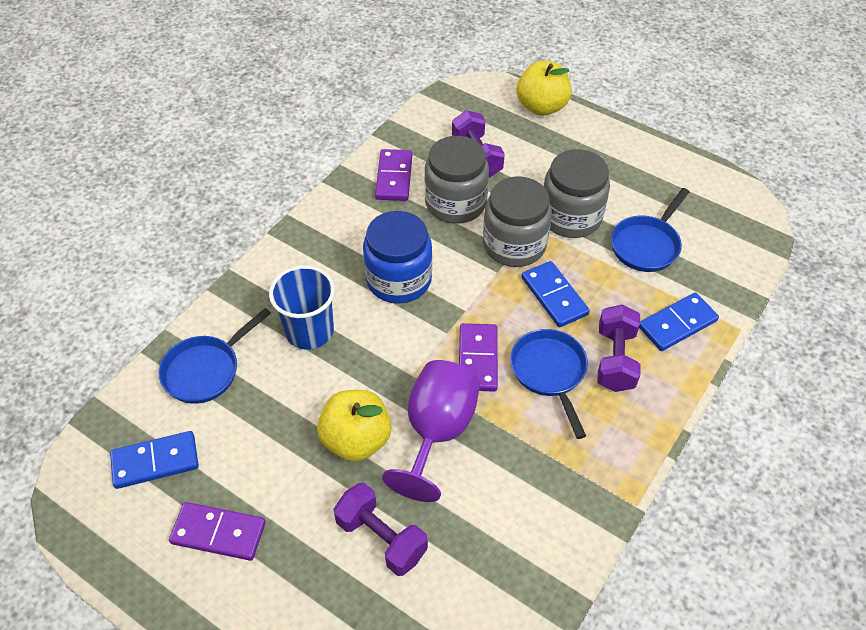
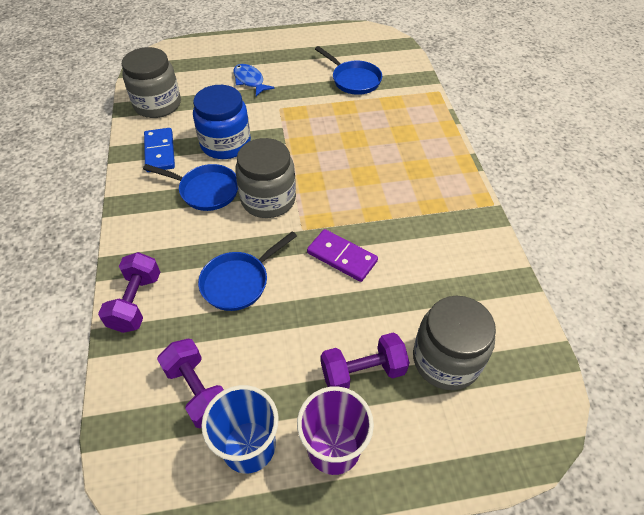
blue domino: 3 -> 1
blue fish: 0 -> 1
purple cup: 0 -> 1
purple domino: 3 -> 1
purple goblet: 1 -> 0
yellow apple: 2 -> 0

